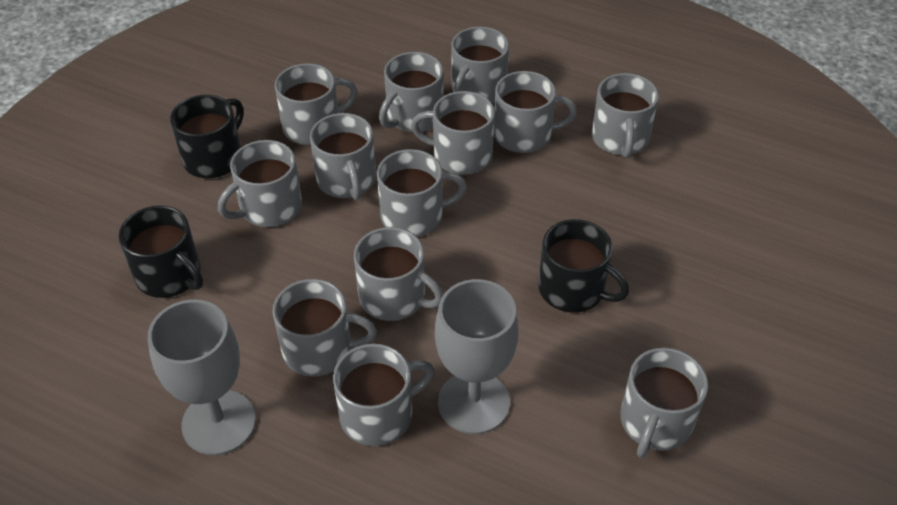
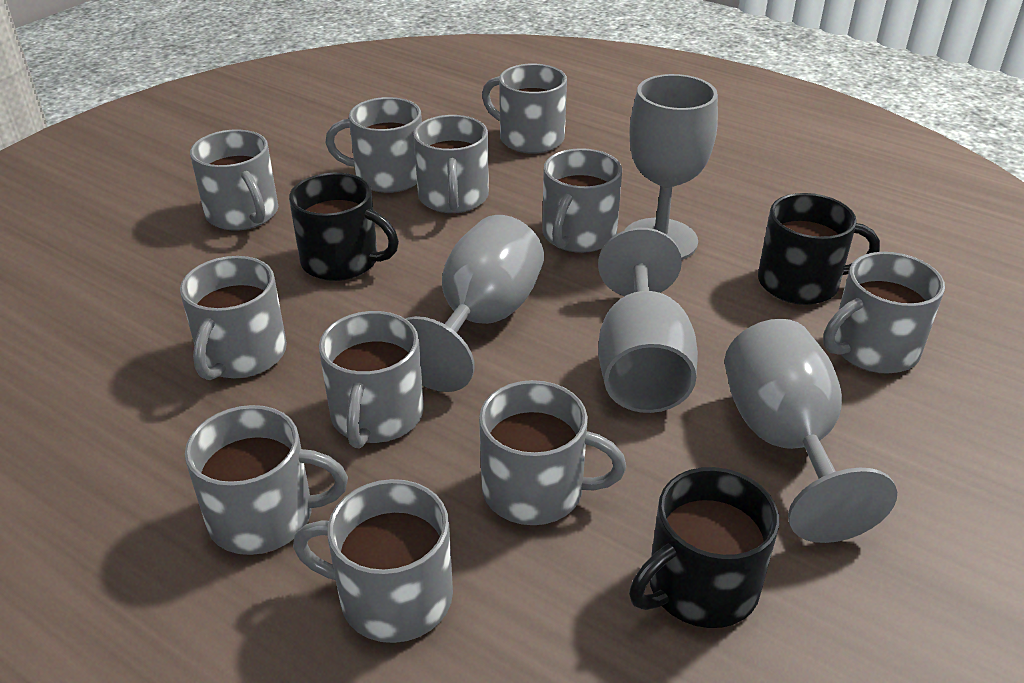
grey goblet: 2 -> 4
grey mug: 13 -> 11

